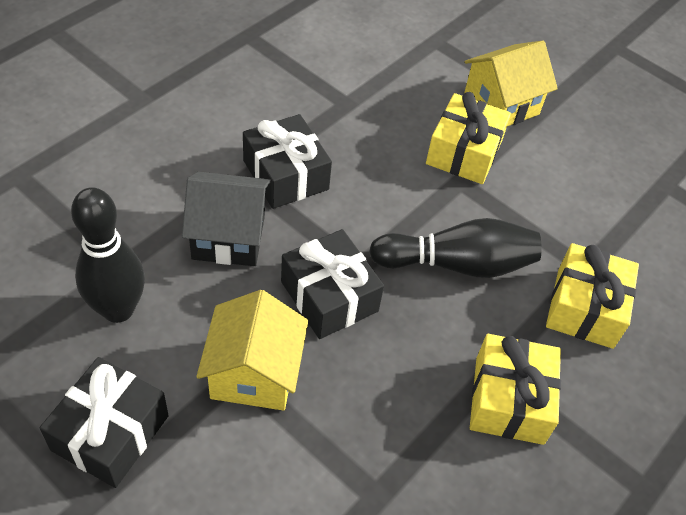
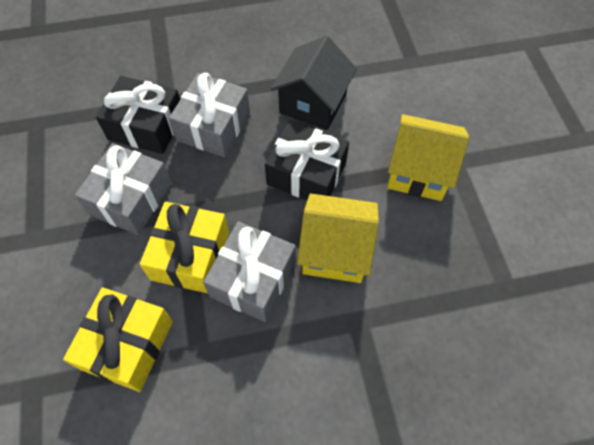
black bowling pin: 2 -> 0
black gift: 3 -> 2
grey gift: 0 -> 3
yellow gift: 3 -> 2

